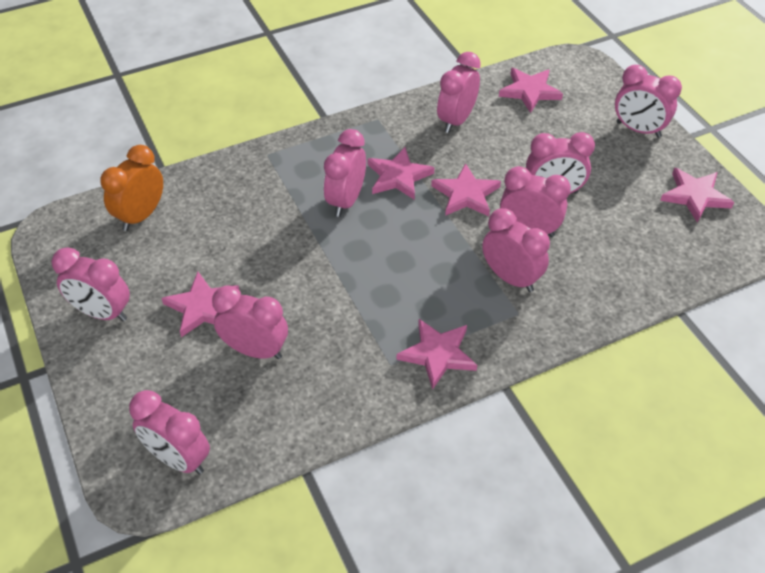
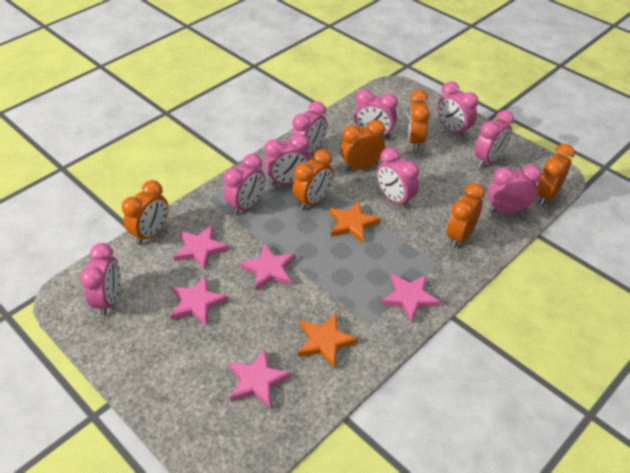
orange clock: 1 -> 6
orange star: 0 -> 2
pink star: 6 -> 5

